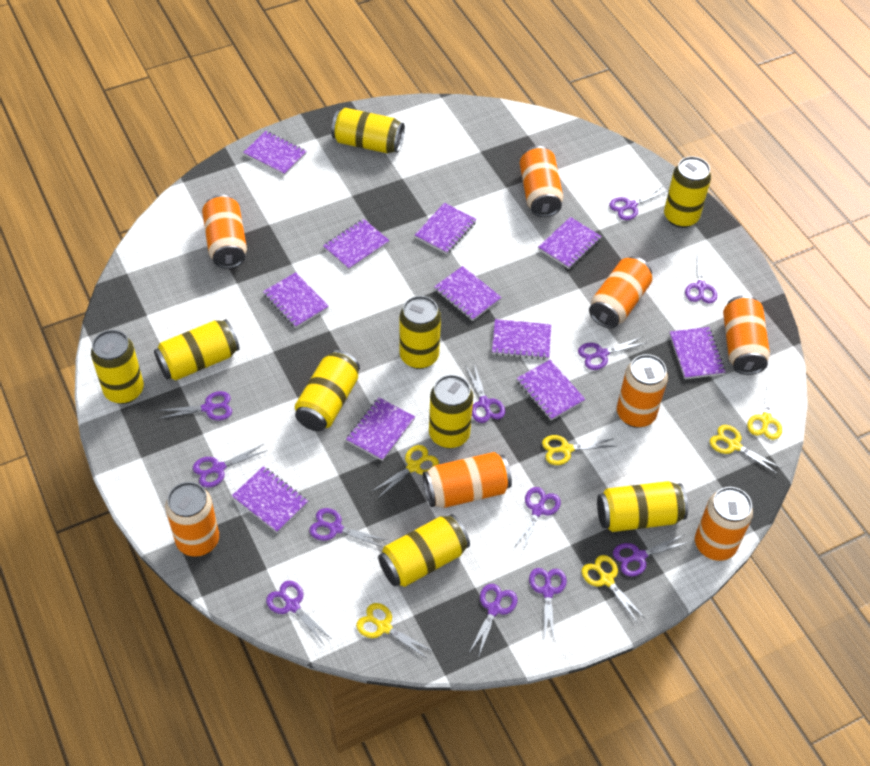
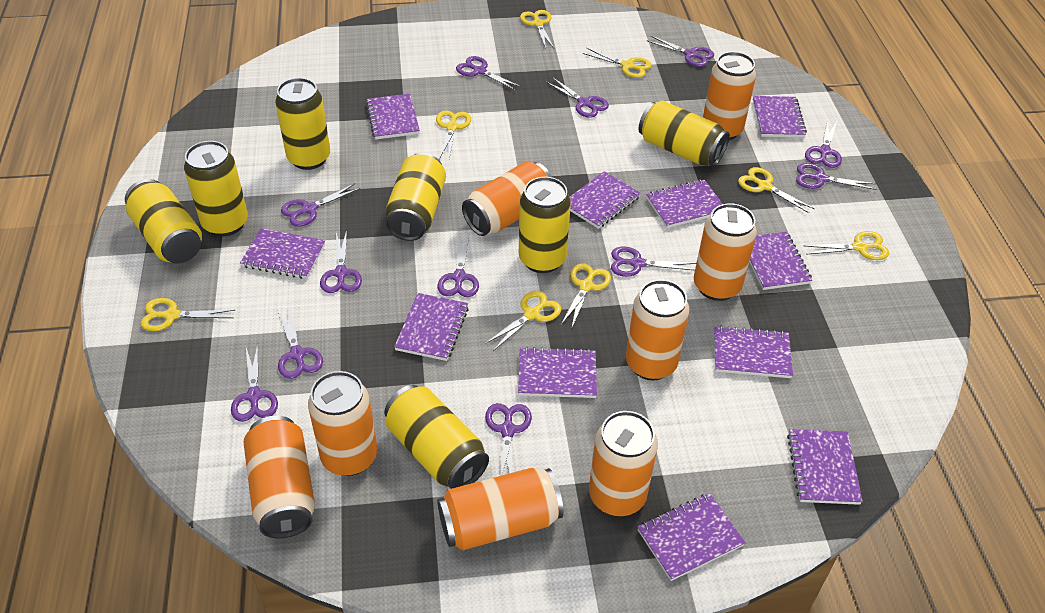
yellow can: 9 -> 7
yellow scissors: 6 -> 8

